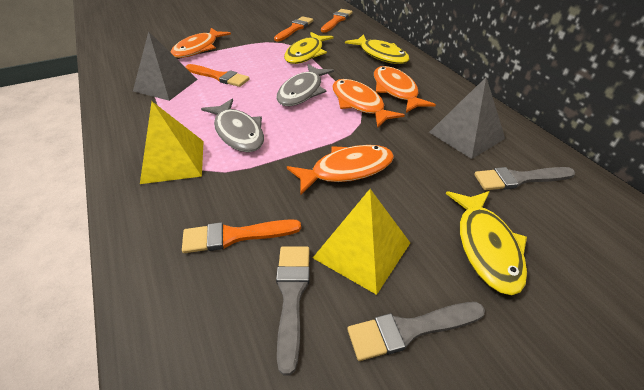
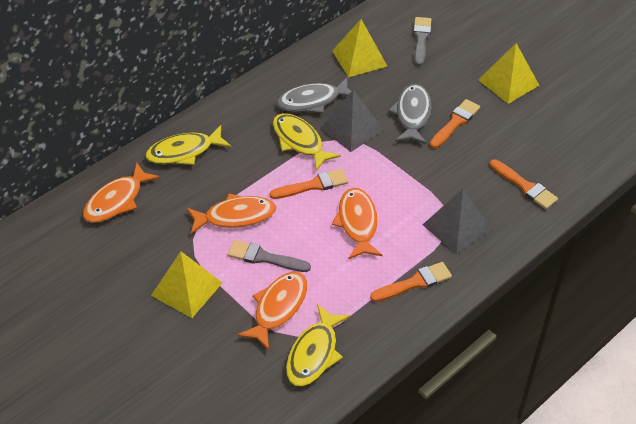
grey brush: 3 -> 2
yellow pyramid: 2 -> 3

